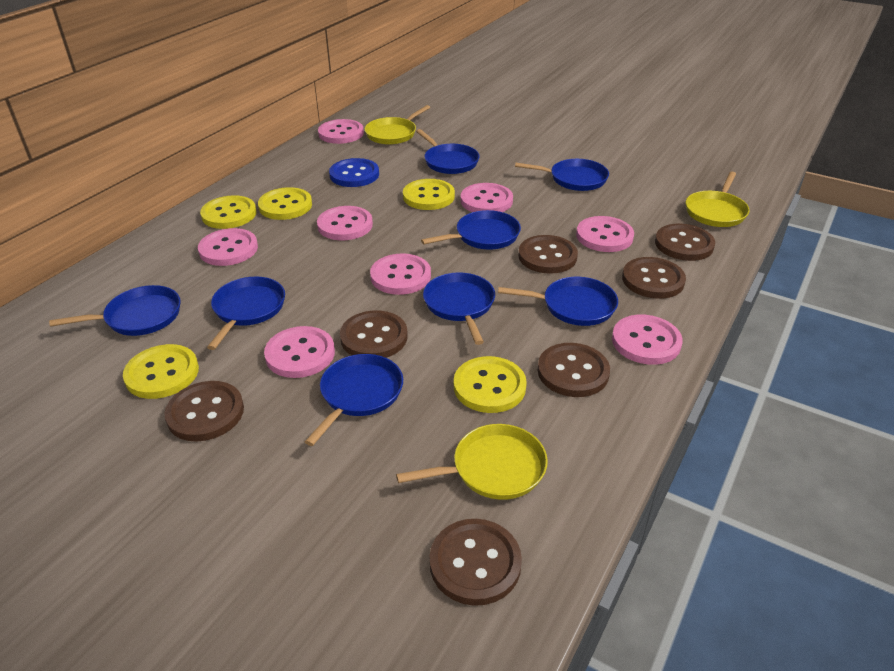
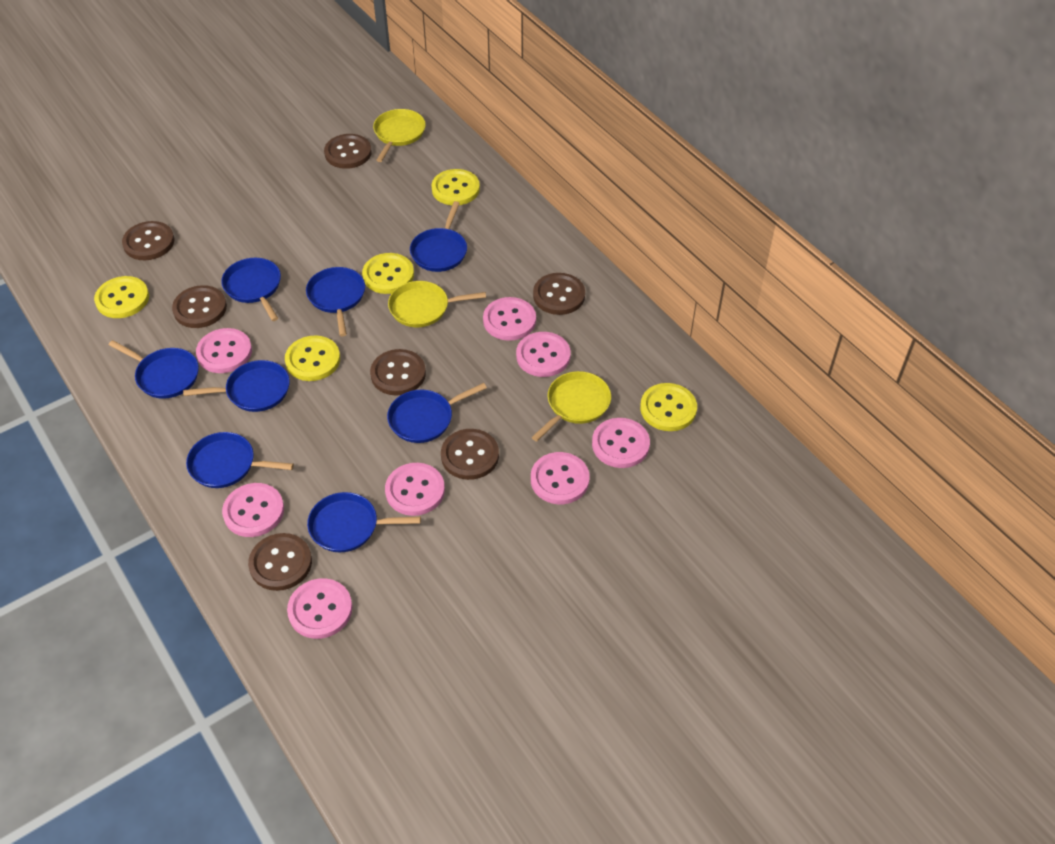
blue button: 1 -> 0

